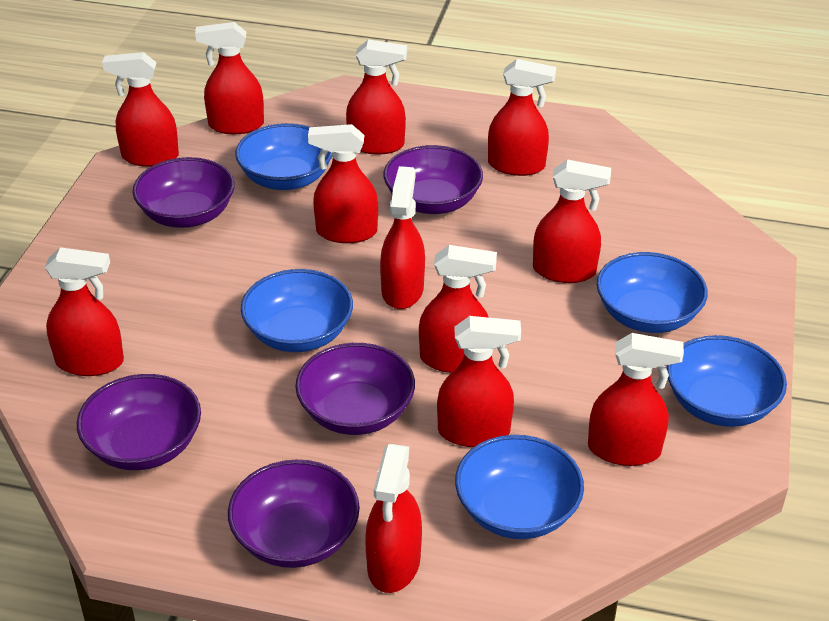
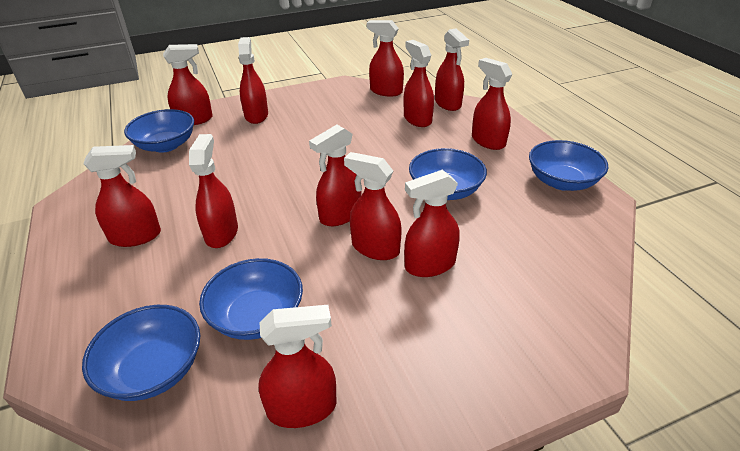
purple bowl: 5 -> 0

